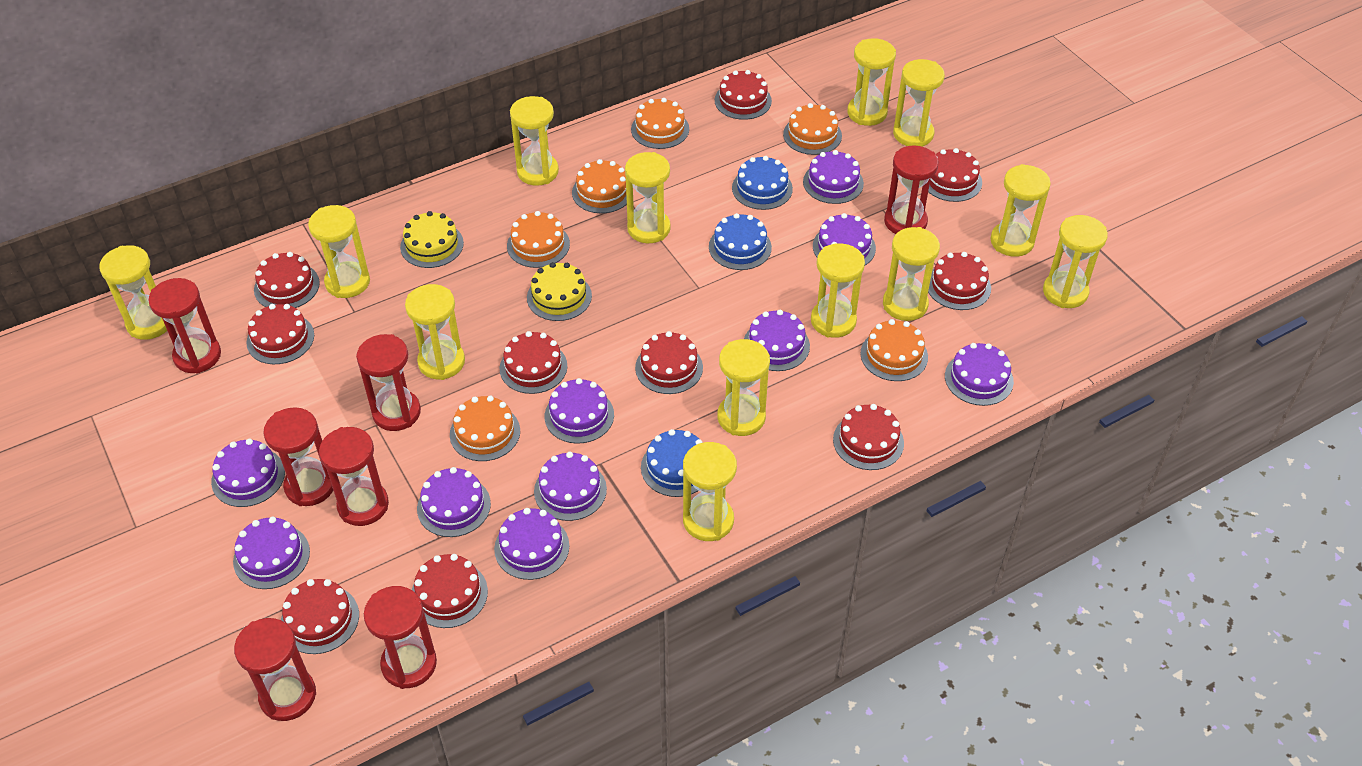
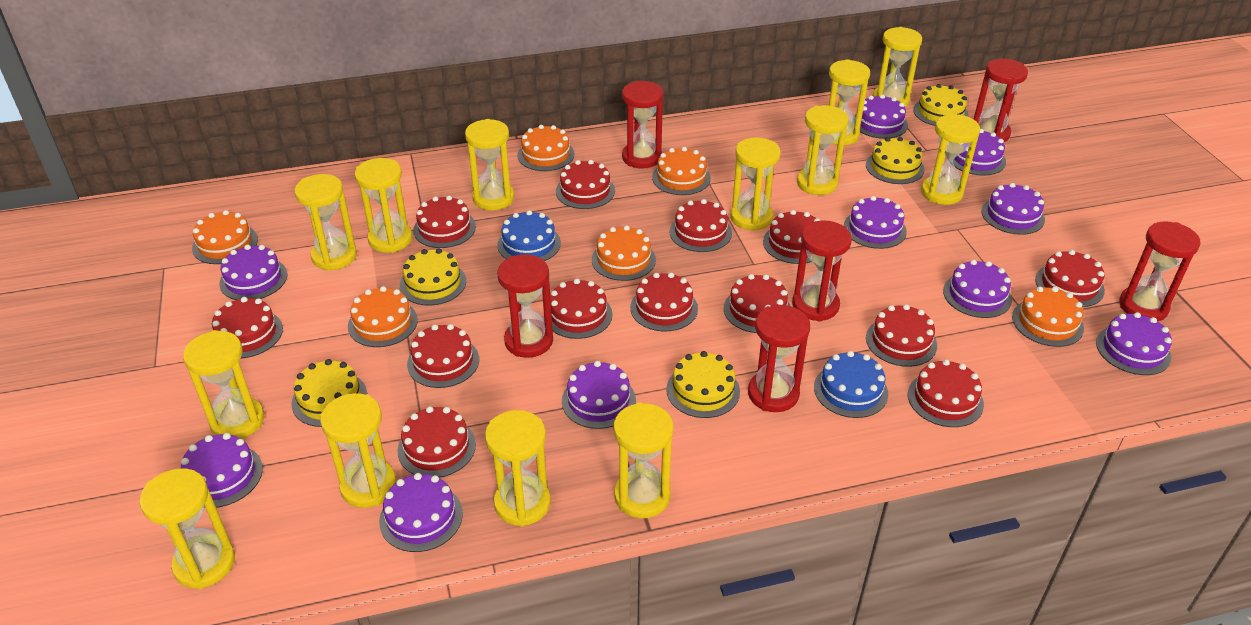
blue cake: 3 -> 2
red cake: 10 -> 13
red hourglass: 7 -> 6
yellow cake: 2 -> 5

